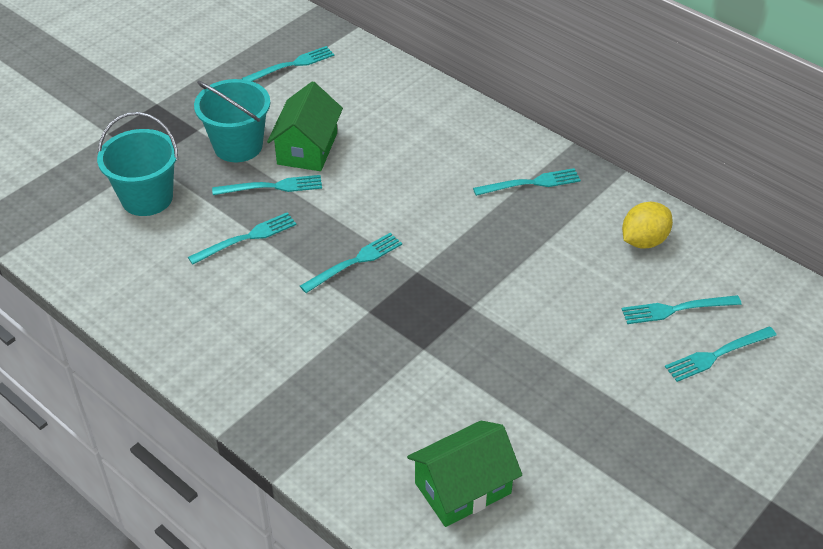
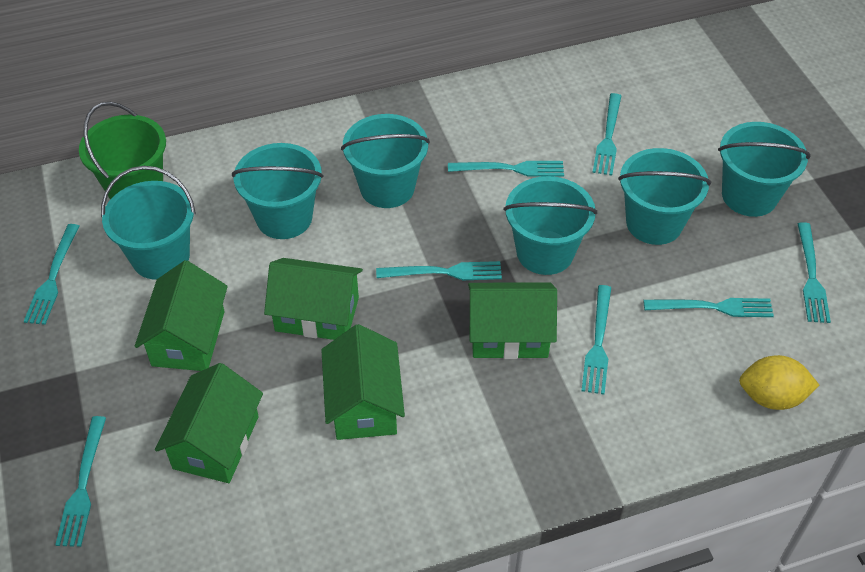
green bucket: 0 -> 1
green house: 2 -> 5
turquoise bucket: 2 -> 6
turquoise fork: 7 -> 8

